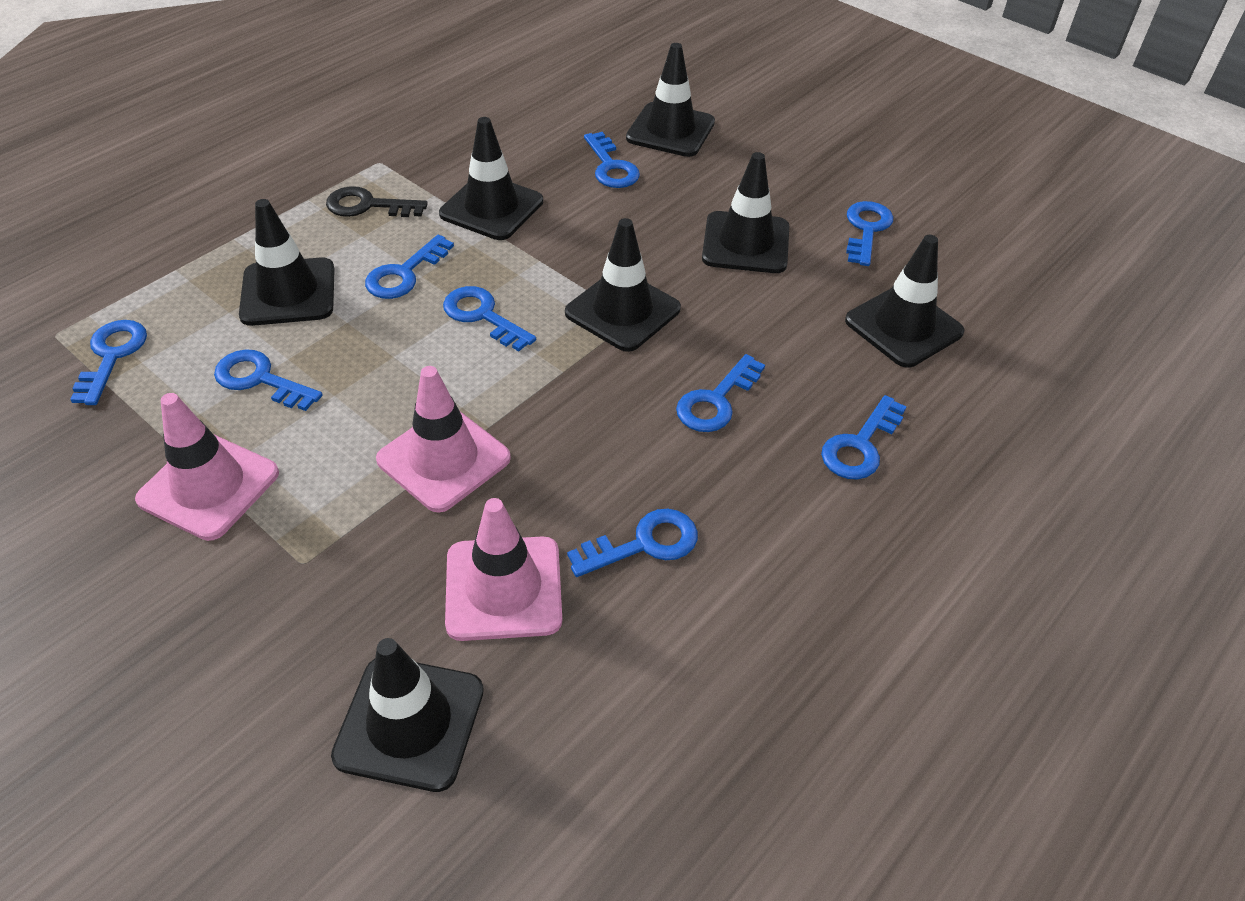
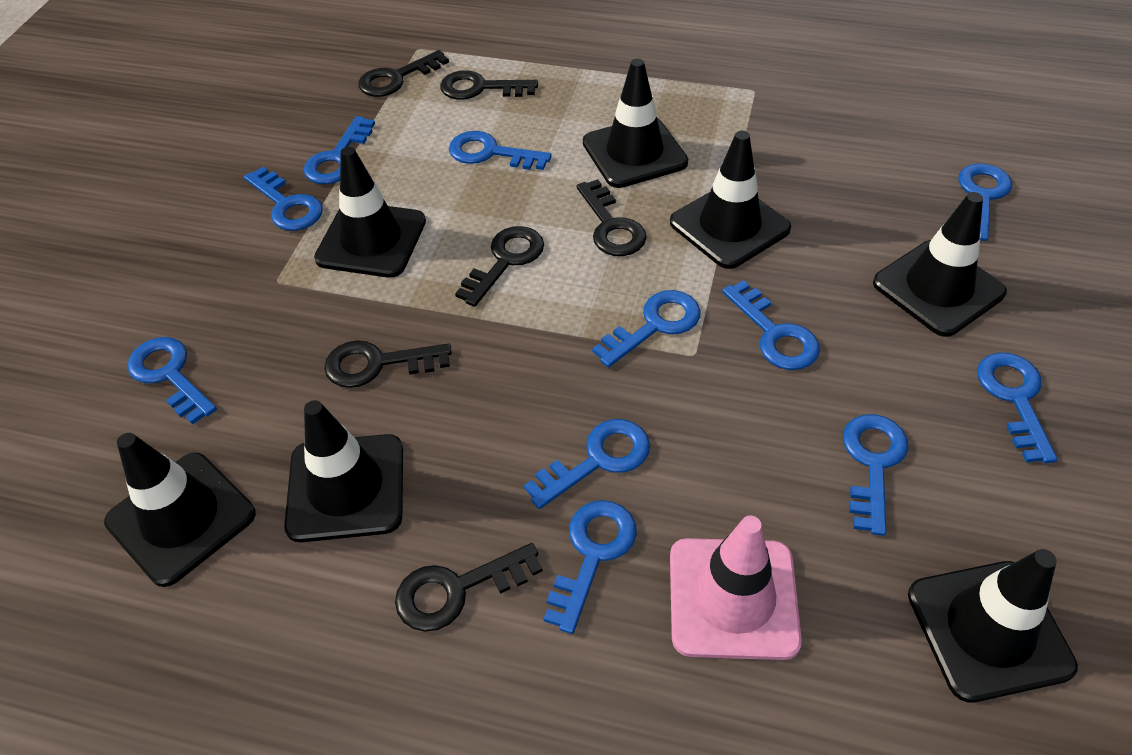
black key: 1 -> 6
blue key: 9 -> 11
pink traffic cone: 3 -> 1

